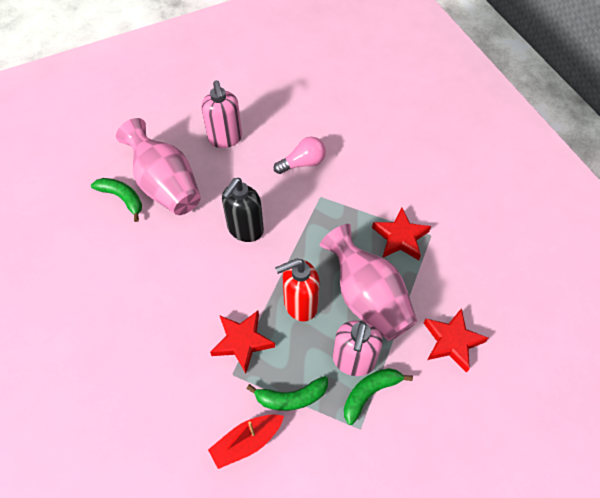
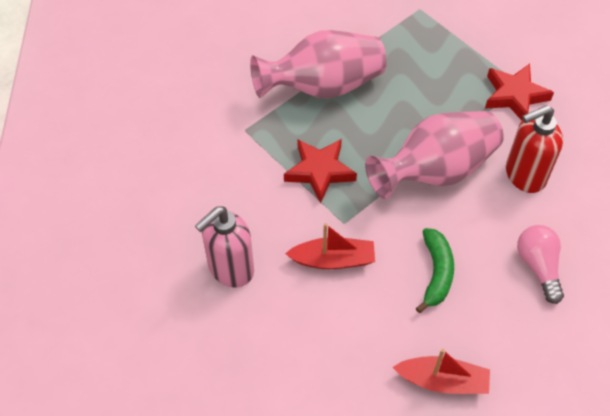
black soap dispenser: 1 -> 0
green banana: 3 -> 1
pink soap dispenser: 2 -> 1
red boat: 1 -> 2
red star: 3 -> 2

